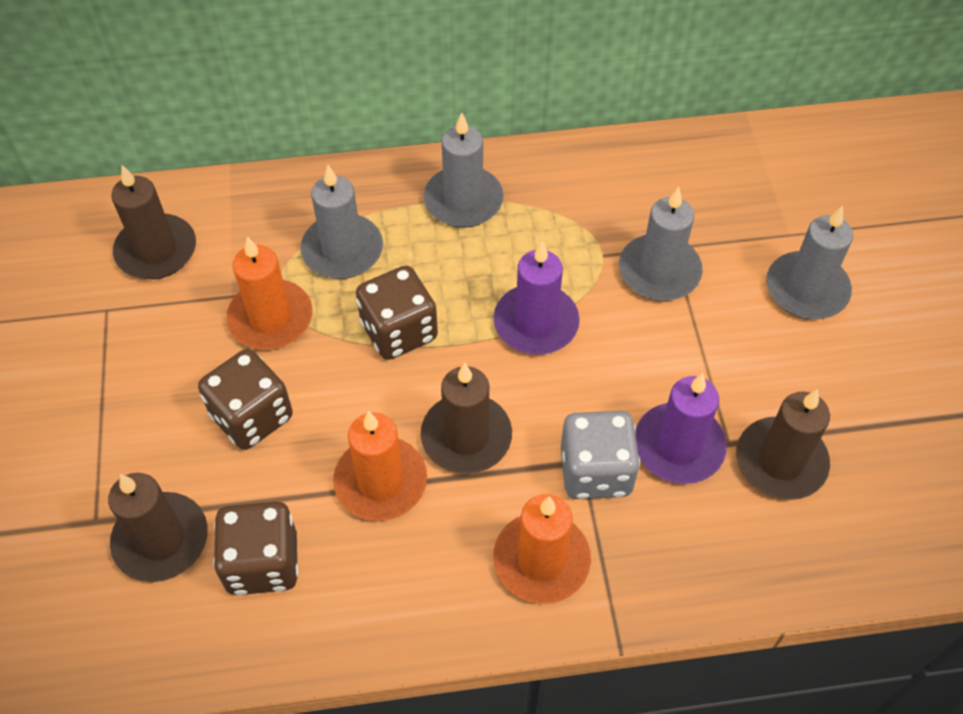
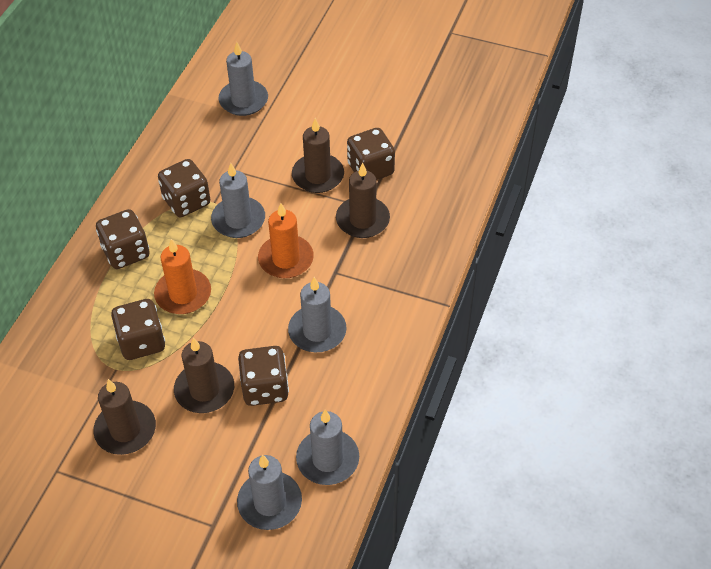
brown dice: 3 -> 5
grey candle: 4 -> 5
grey dice: 1 -> 0
orange candle: 3 -> 2
purple candle: 2 -> 0

